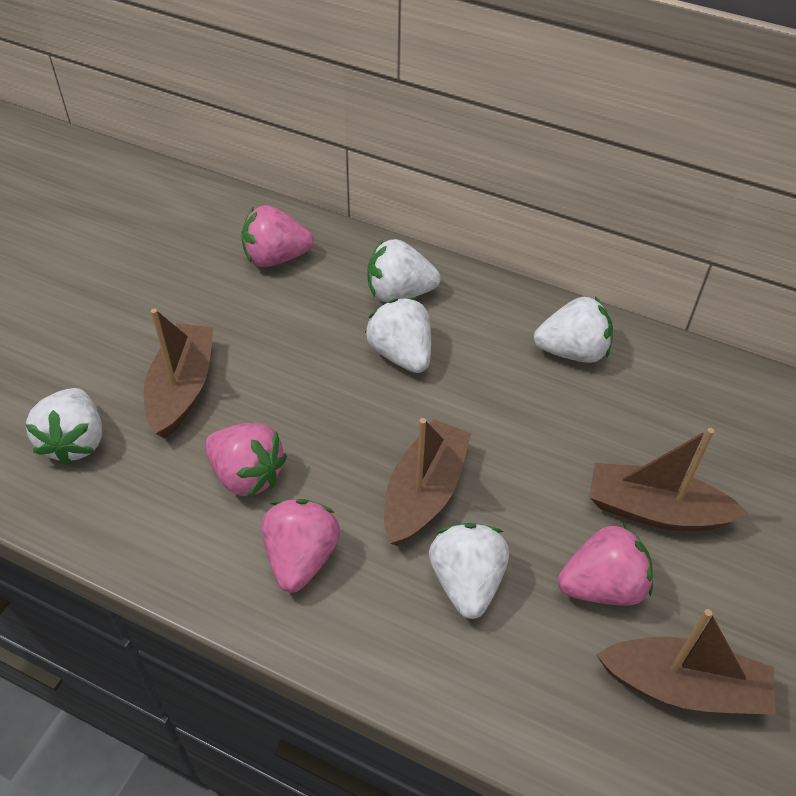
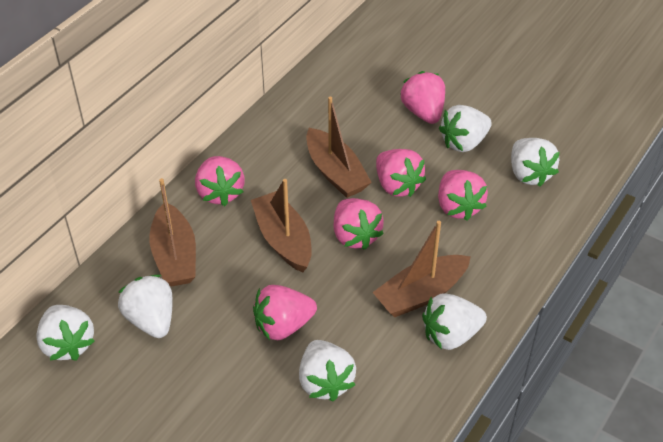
pink strawberry: 4 -> 6
white strawberry: 5 -> 6

